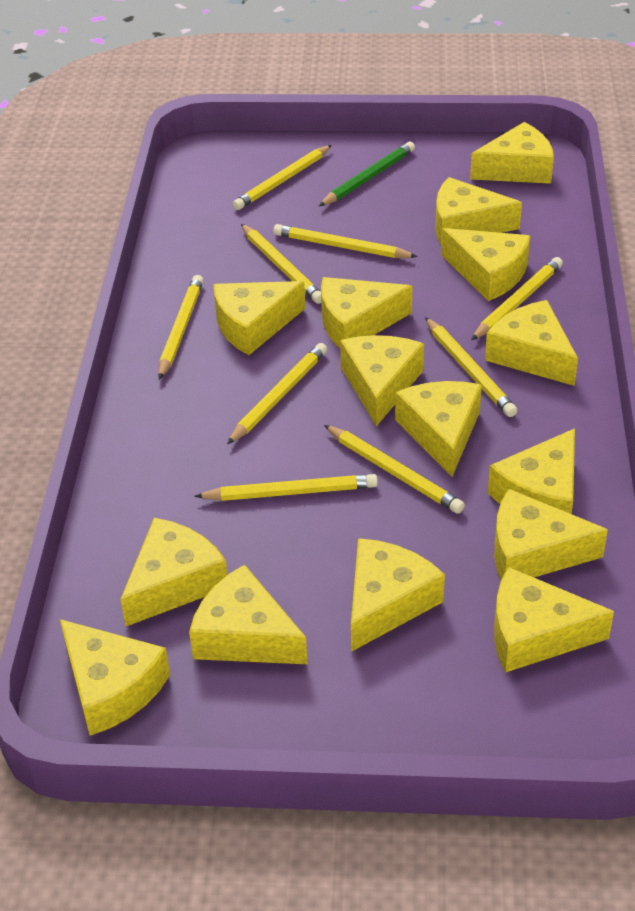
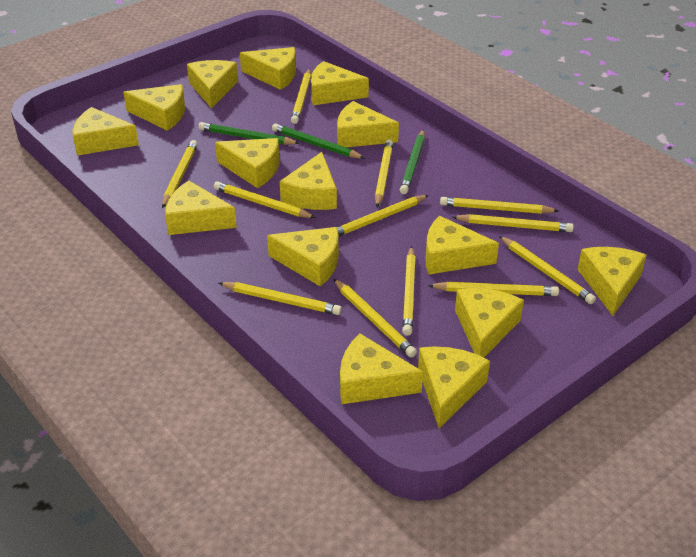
green pencil: 1 -> 3
yellow pencil: 9 -> 12

